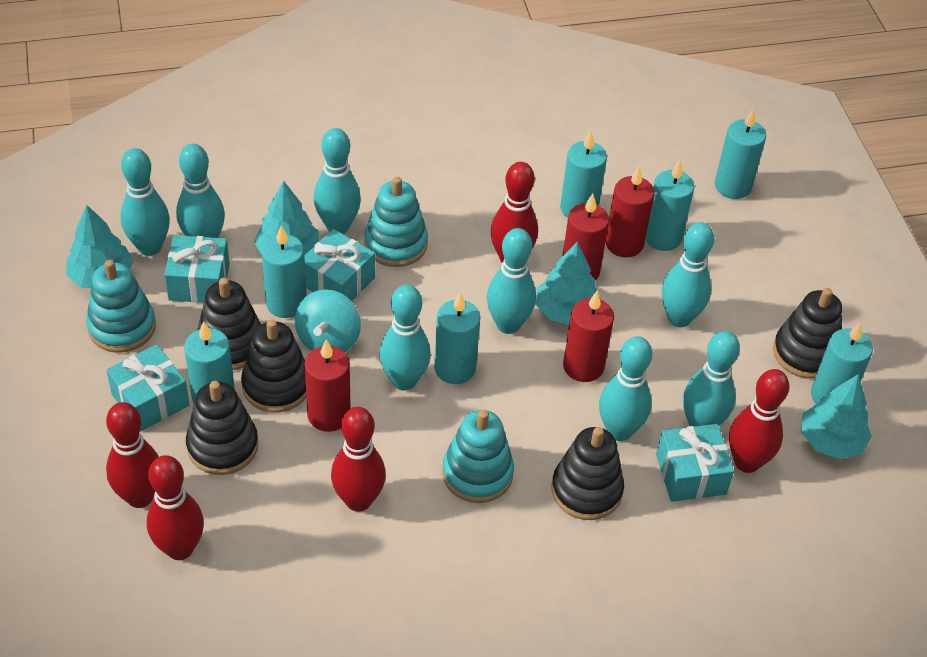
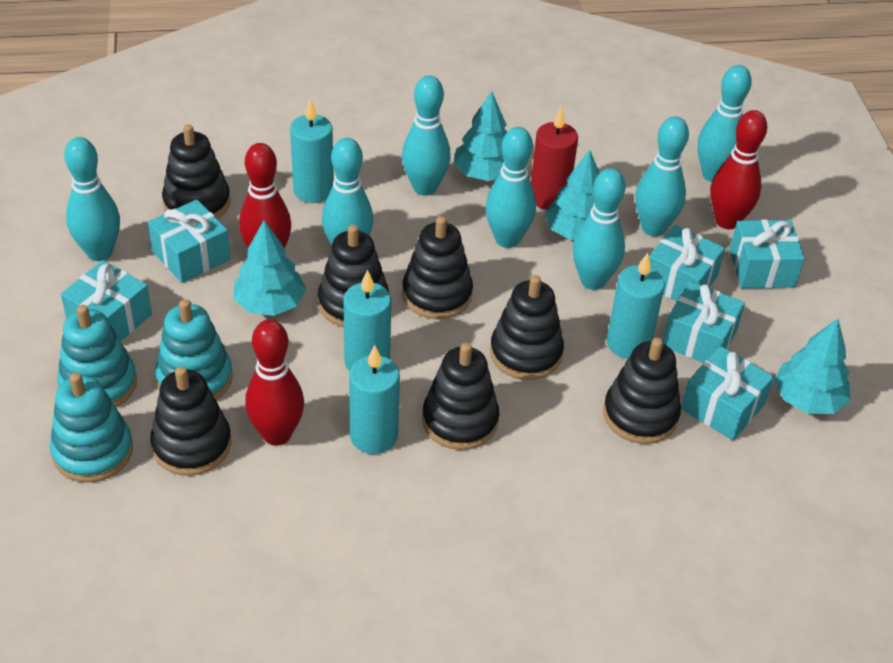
black stacking toy: 5 -> 7
red bowling pin: 5 -> 3
red candle: 4 -> 1
turquoise bowling pin: 8 -> 7
turquoise candle: 7 -> 4
turquoise gift: 4 -> 6
turquoise spinning top: 1 -> 0

